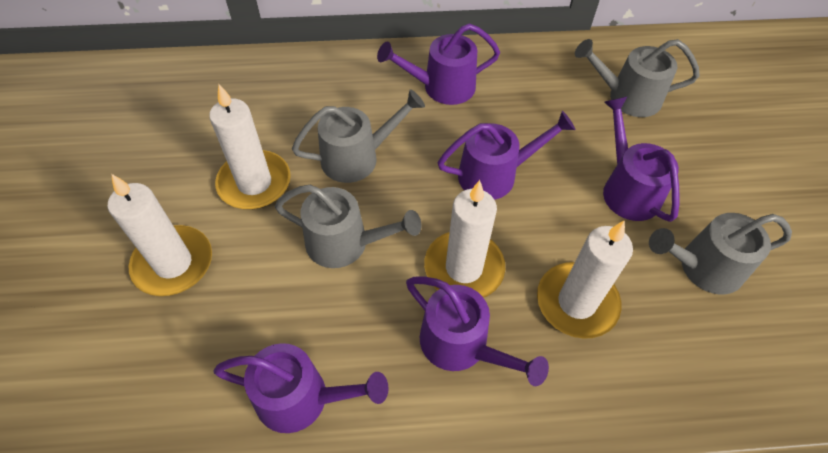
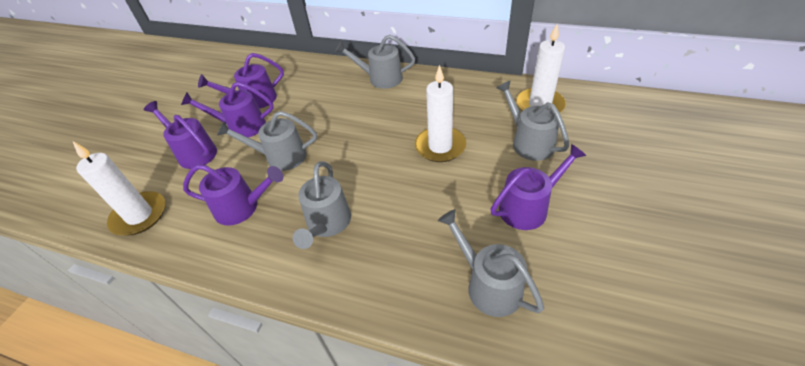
grey watering can: 4 -> 5
white candle: 4 -> 3

